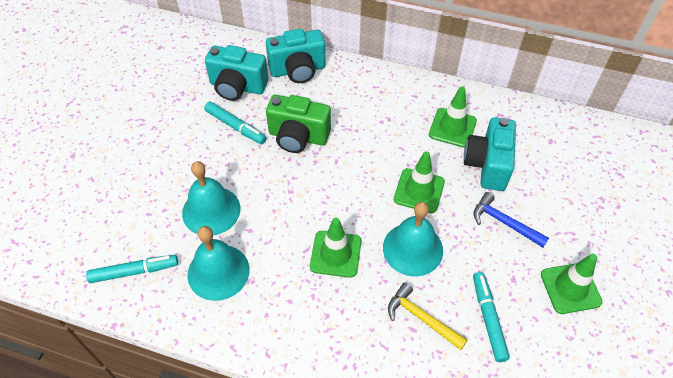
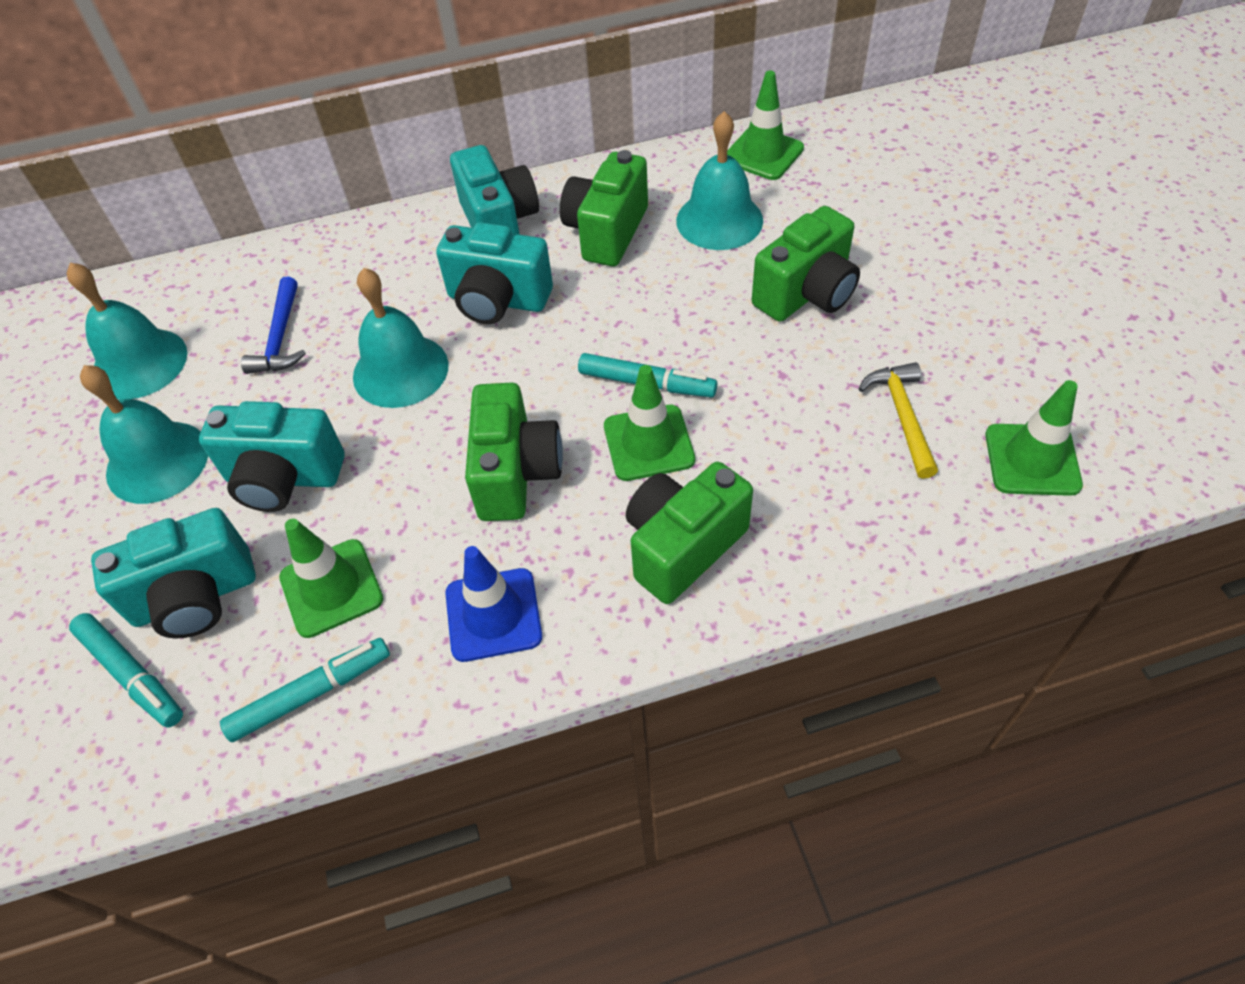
blue traffic cone: 0 -> 1
green camera: 1 -> 4
turquoise bell: 3 -> 4
turquoise camera: 3 -> 4

